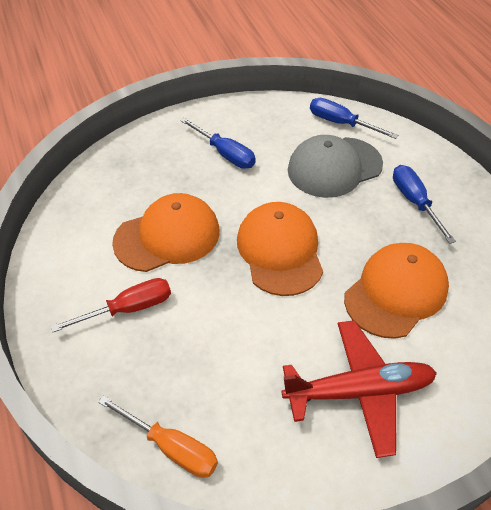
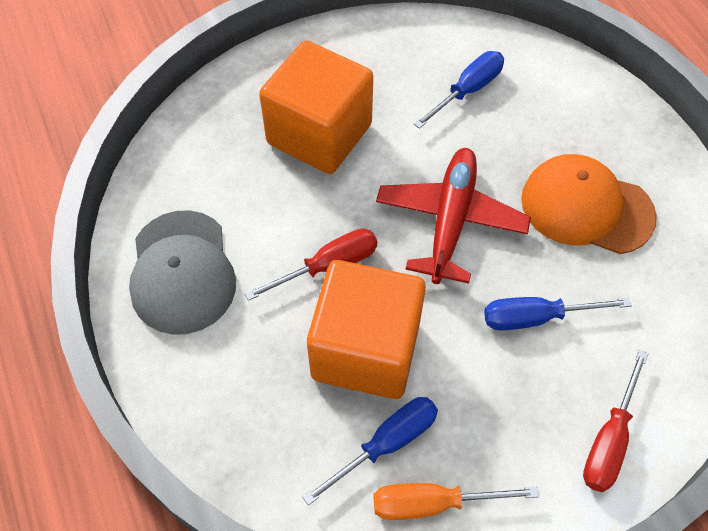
orange cap: 3 -> 1
orange cube: 0 -> 2
red screwdriver: 1 -> 2

